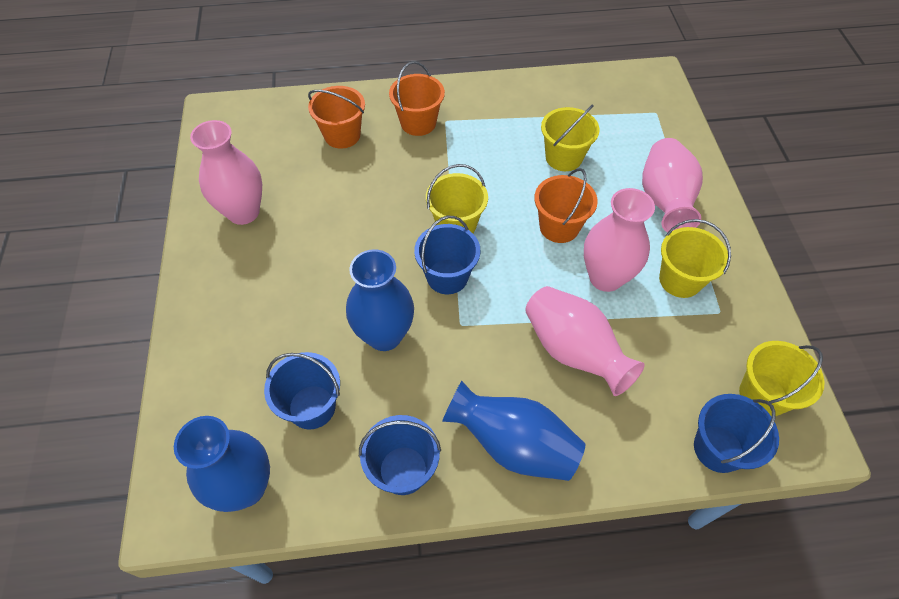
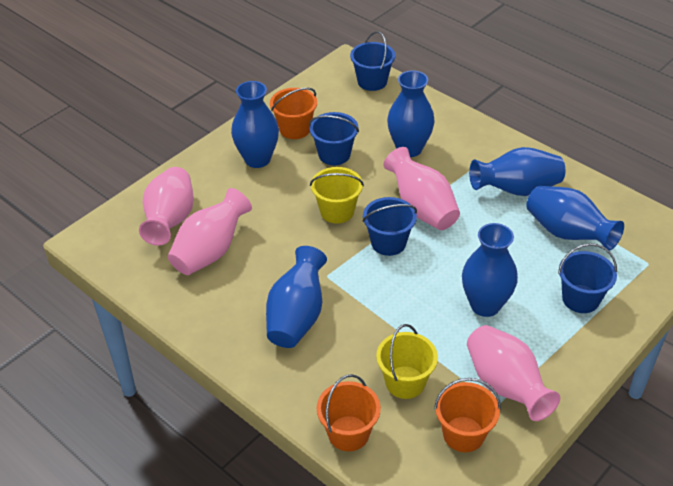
blue vase: 3 -> 6
yellow bucket: 4 -> 2

